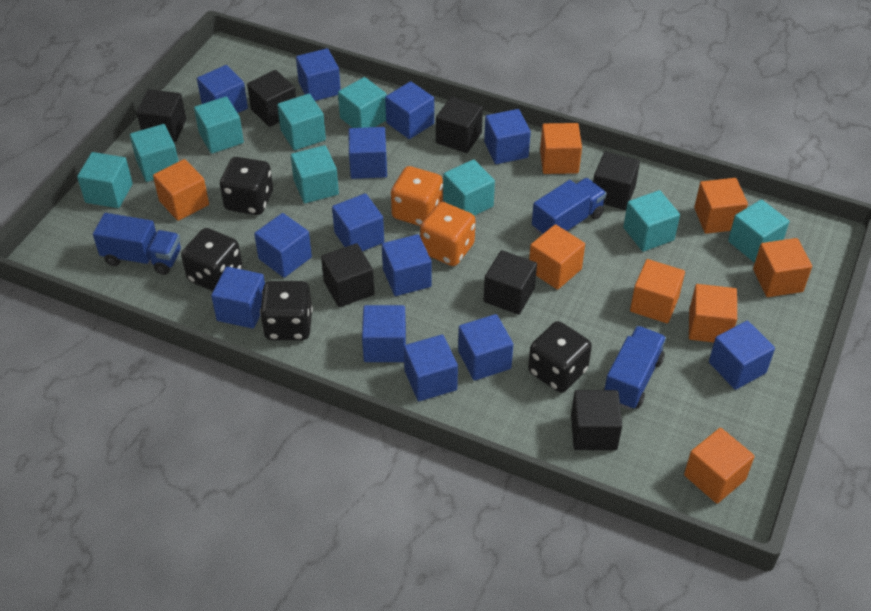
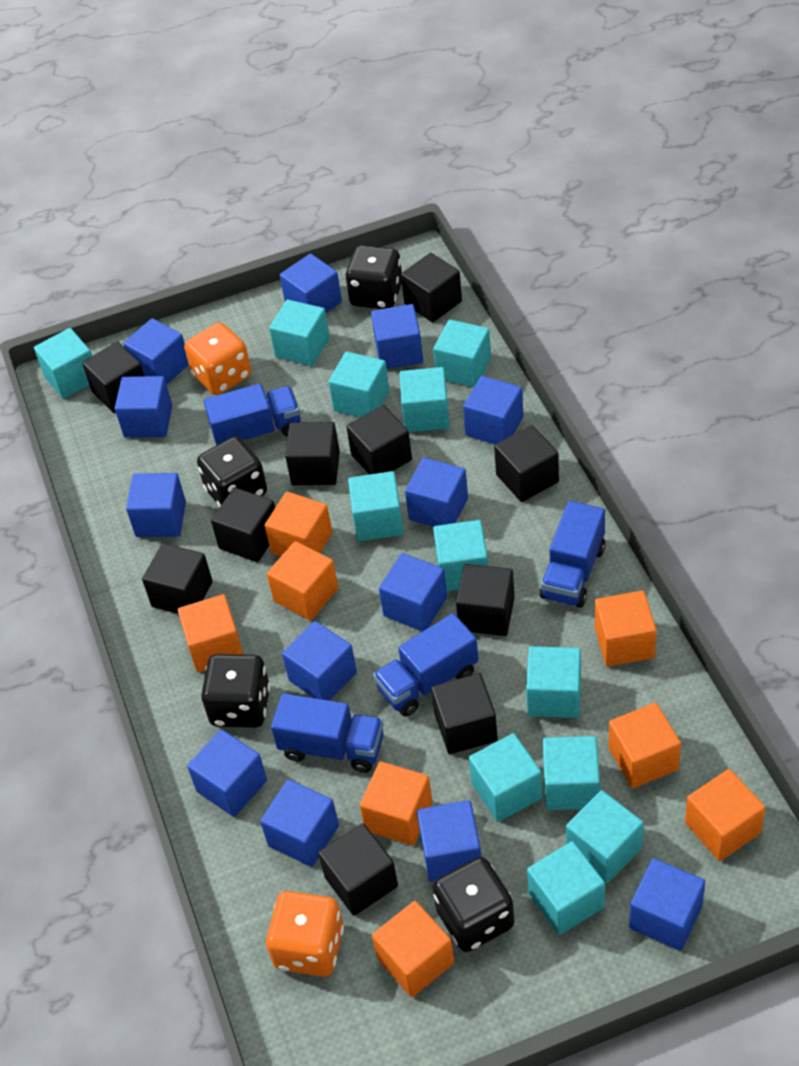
black cube: 7 -> 10
blue truck: 3 -> 4
turquoise cube: 9 -> 12

